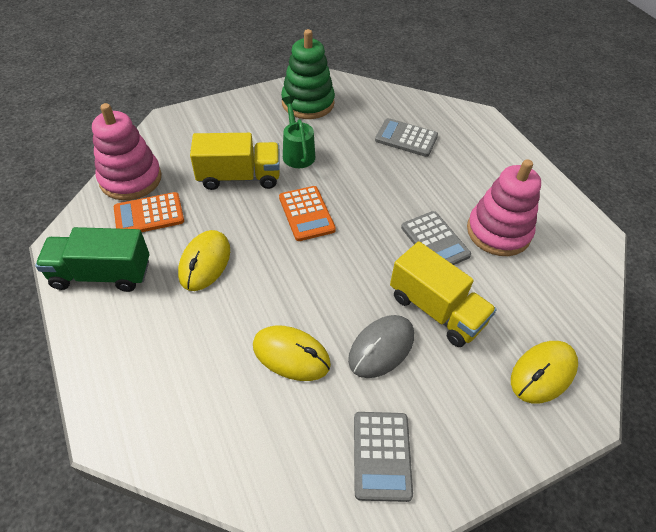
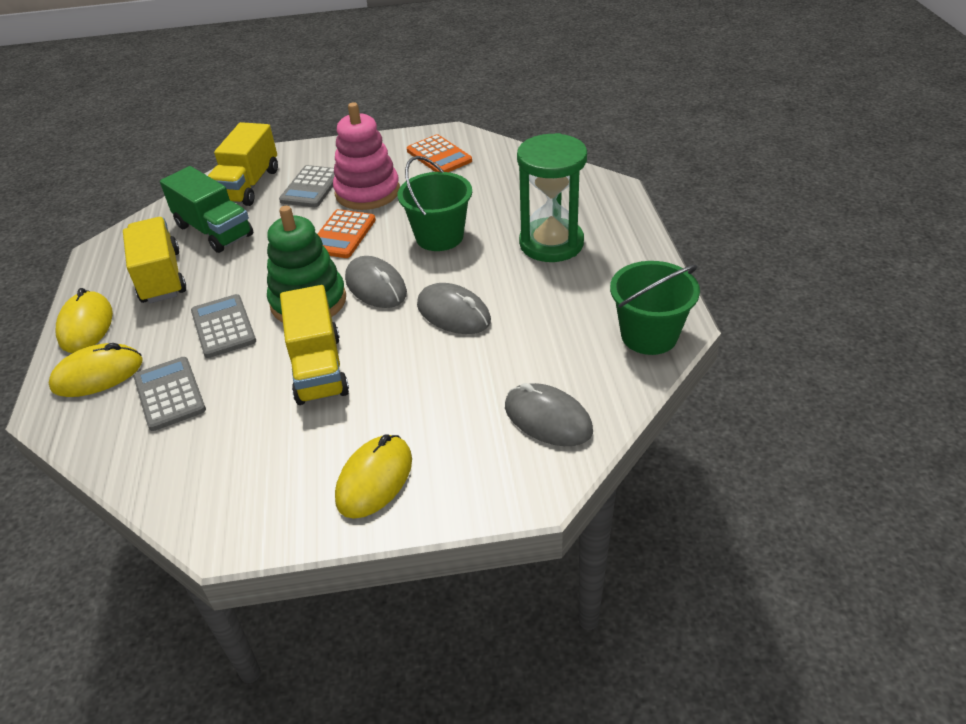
green bucket: 0 -> 2
green hourglass: 0 -> 1
green watering can: 1 -> 0
grey mouse: 1 -> 3
pink stacking toy: 2 -> 1
yellow truck: 2 -> 3

